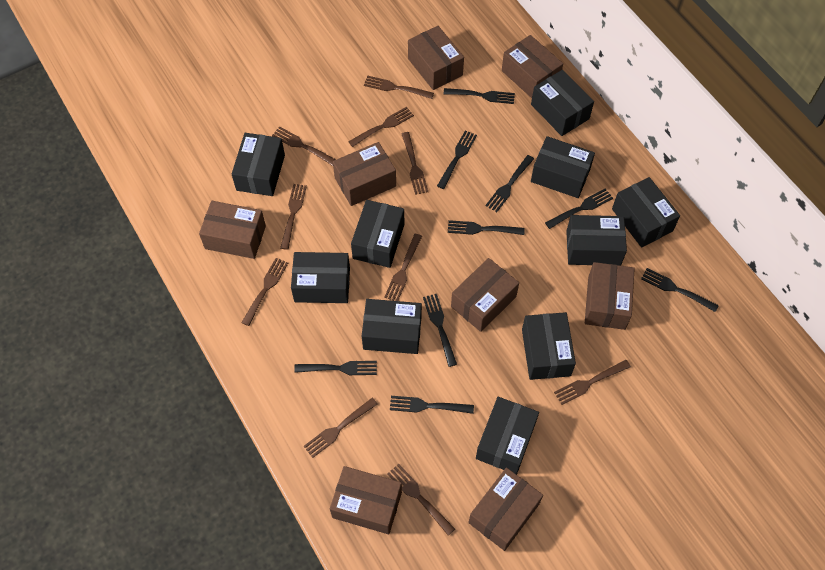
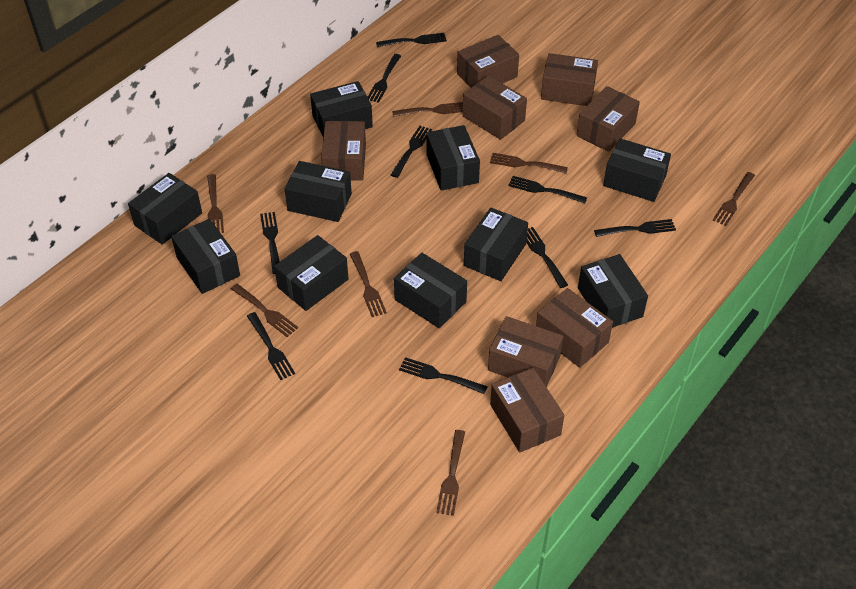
brown fork: 10 -> 7

